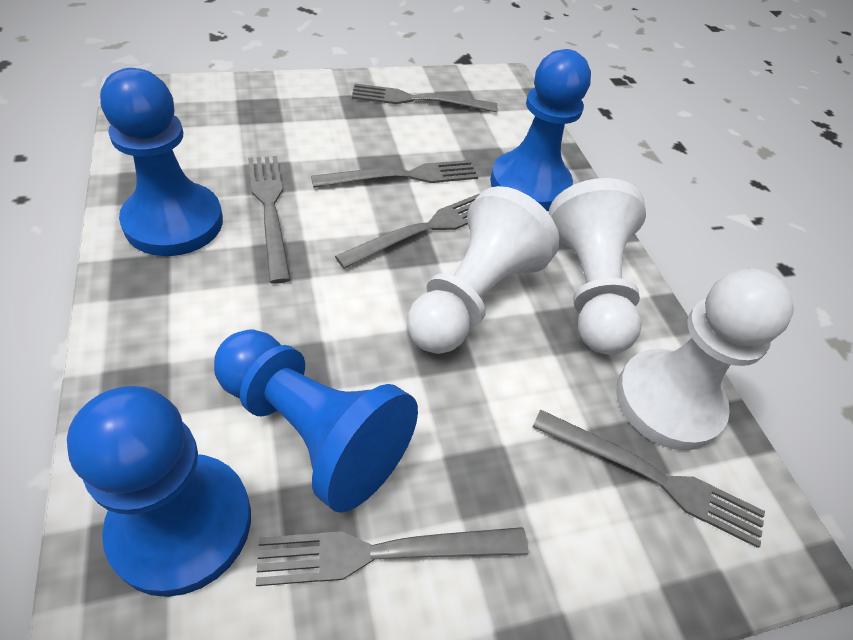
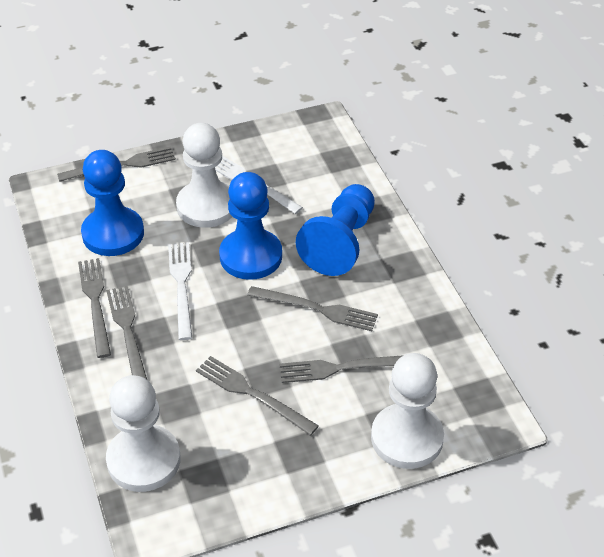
blue pawn: 4 -> 3
white fork: 0 -> 2

